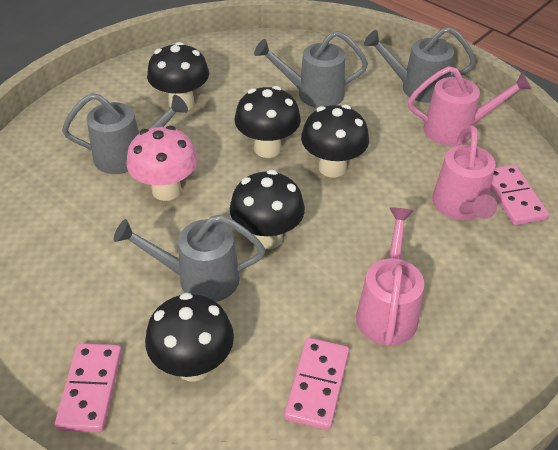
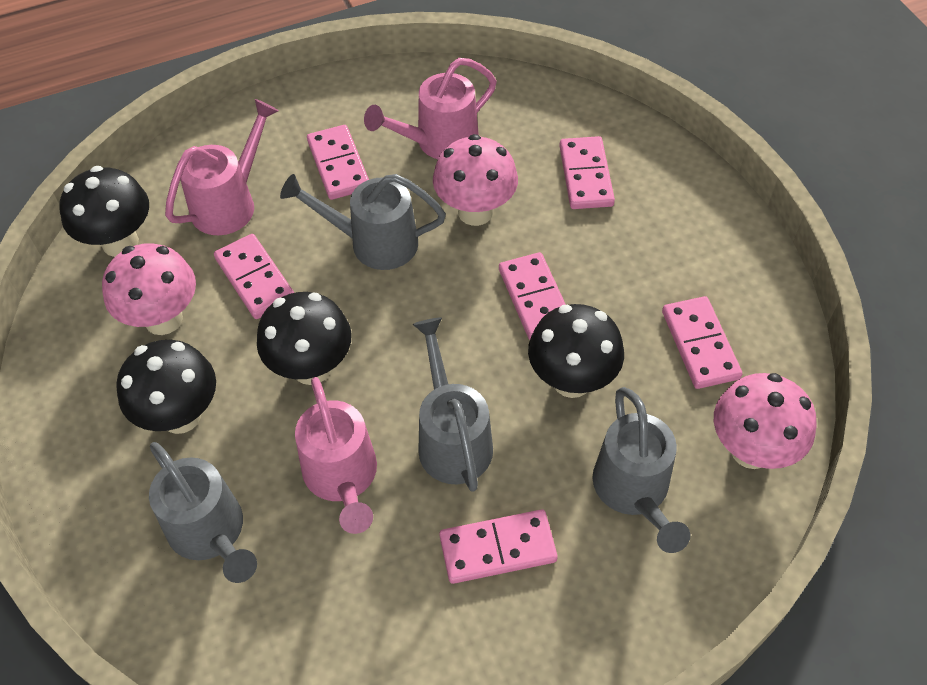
black mushroom: 5 -> 4
pink domino: 3 -> 6
pink mushroom: 1 -> 3

